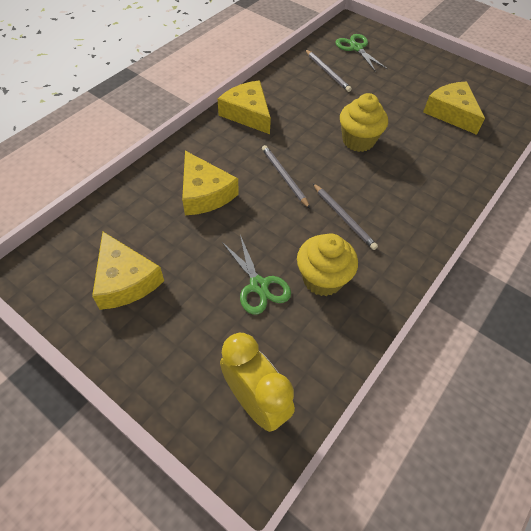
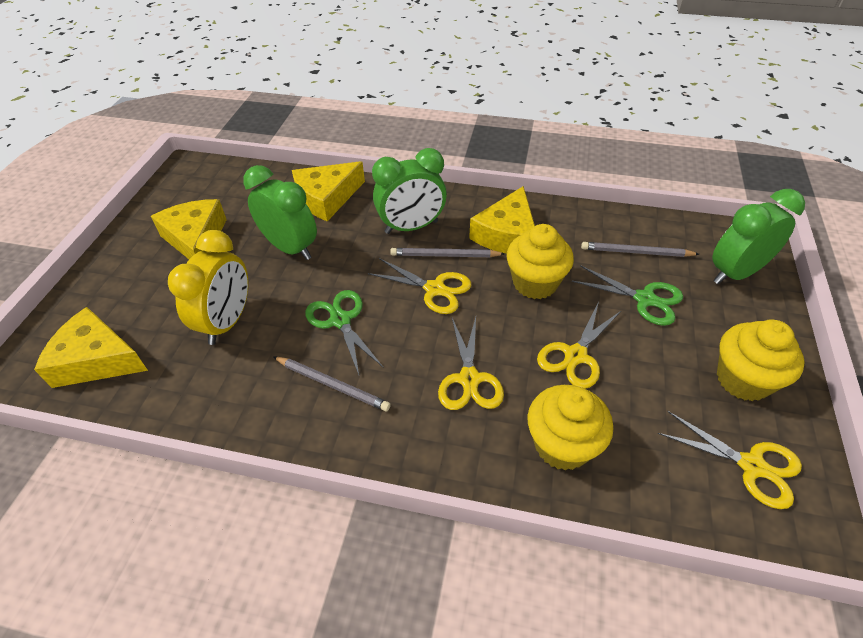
green clock: 0 -> 3
yellow cupcake: 2 -> 3
yellow scissors: 0 -> 4

